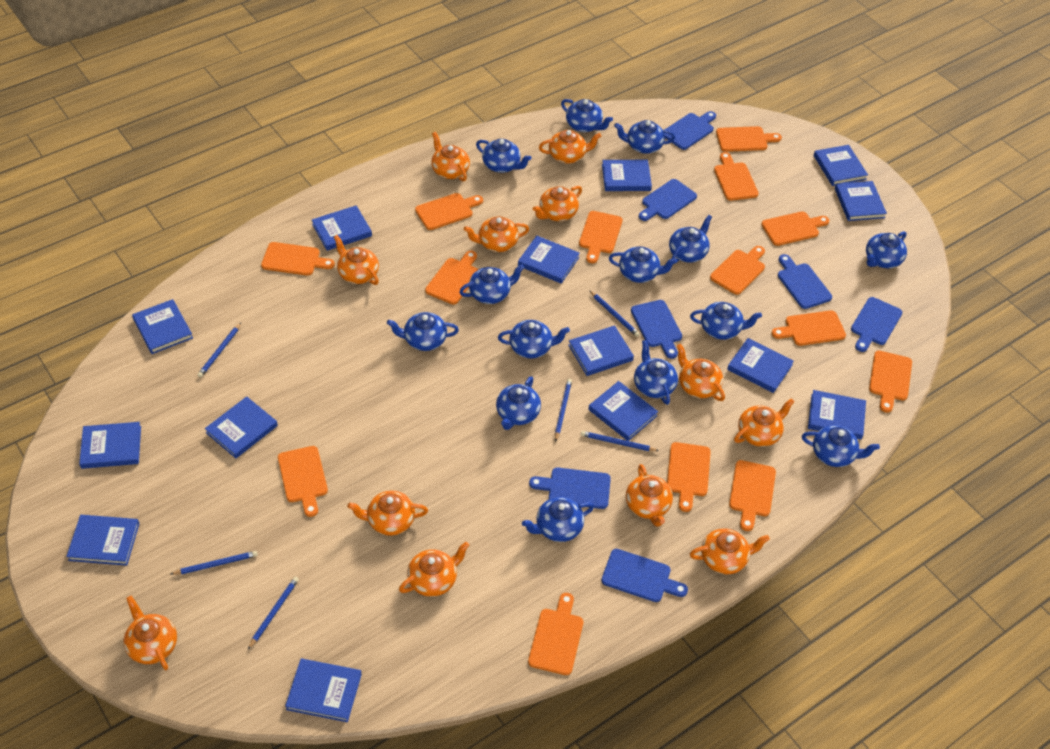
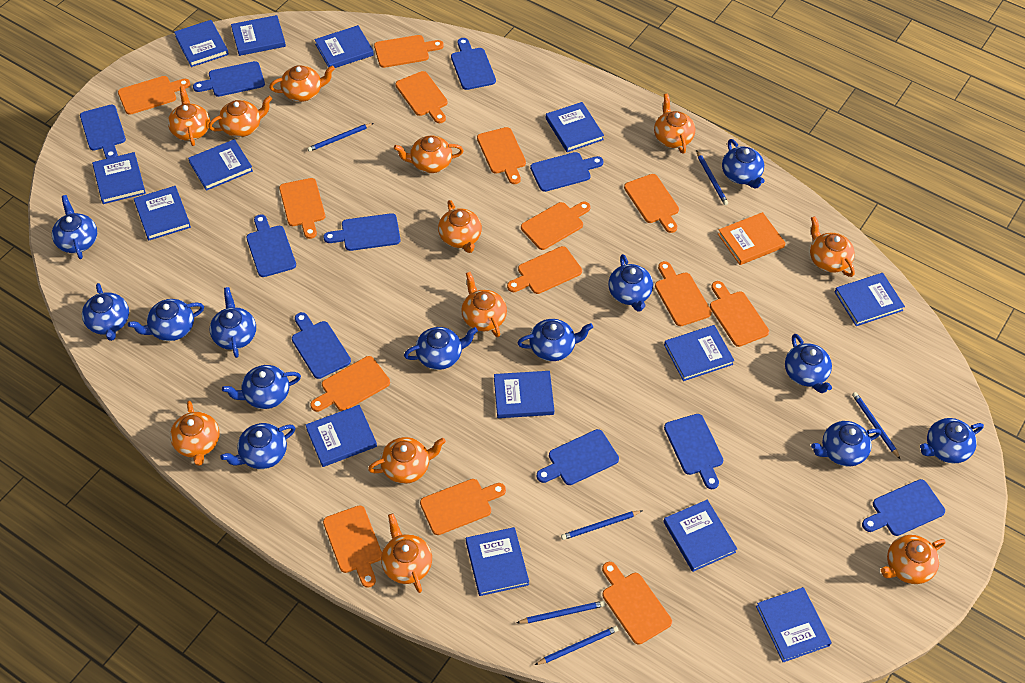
blue cutting board: 7 -> 10
blue teapot: 14 -> 13
orange book: 0 -> 1

